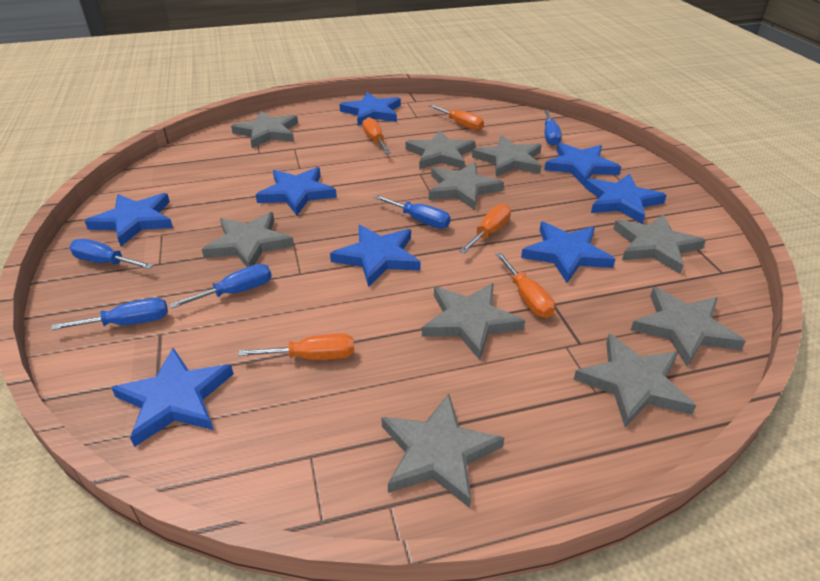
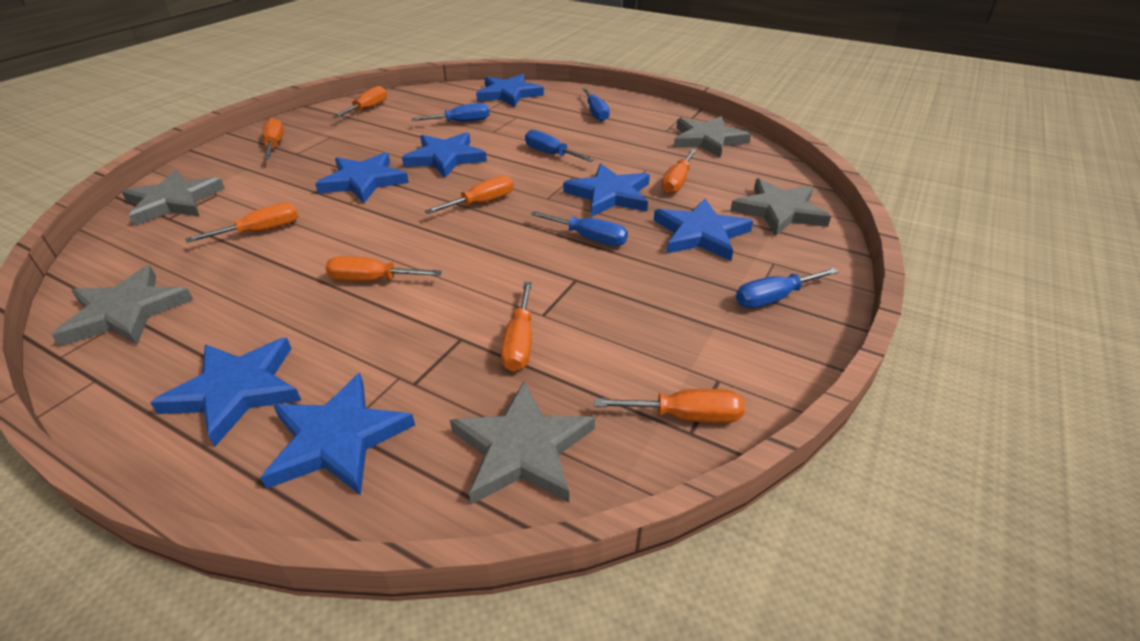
blue star: 8 -> 7
grey star: 10 -> 5
orange screwdriver: 5 -> 8

